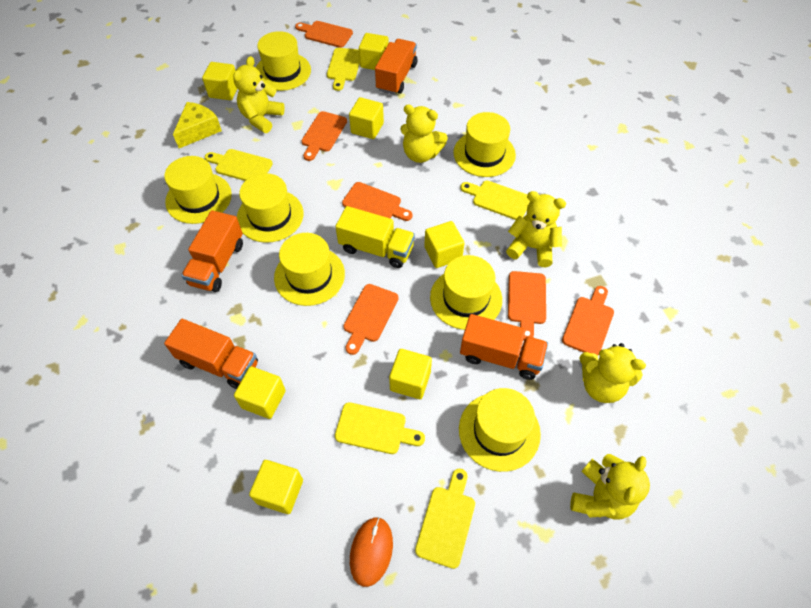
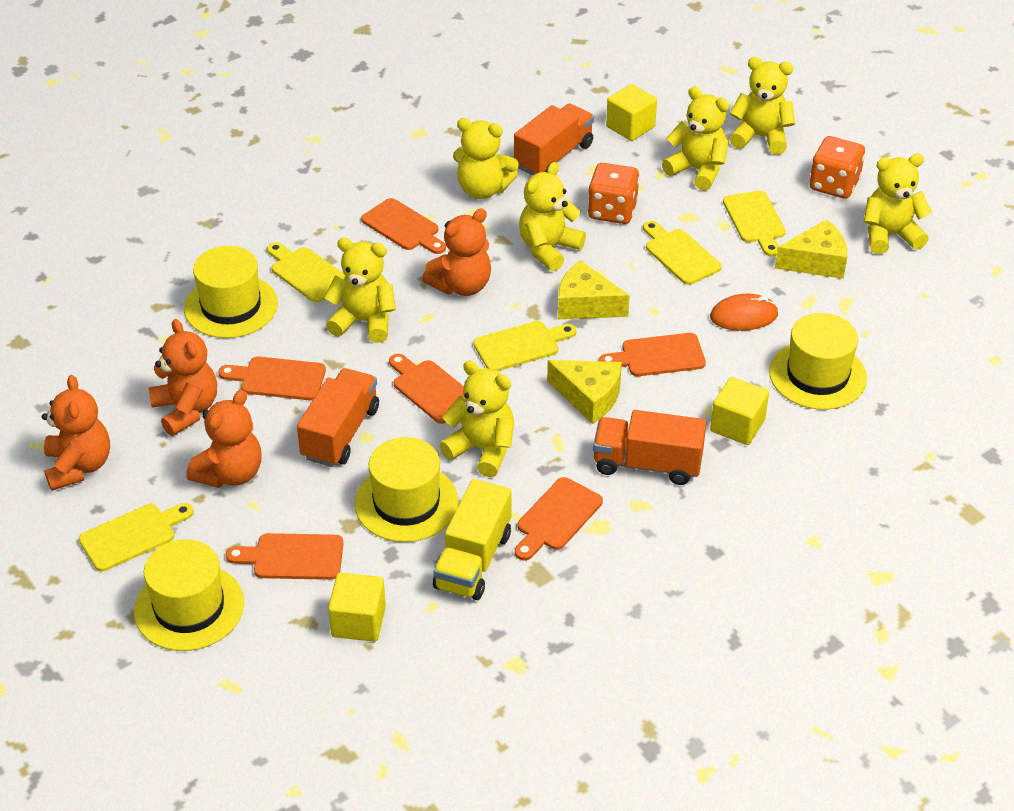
orange dice: 0 -> 2
orange teddy bear: 0 -> 4
orange truck: 4 -> 3
yellow cheese: 1 -> 3
yellow cube: 7 -> 3
yellow hat: 7 -> 4
yellow teddy bear: 5 -> 7

